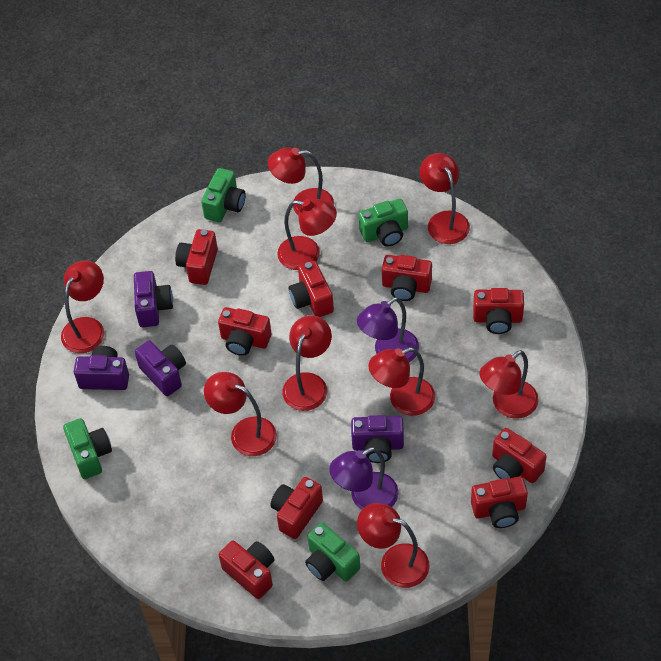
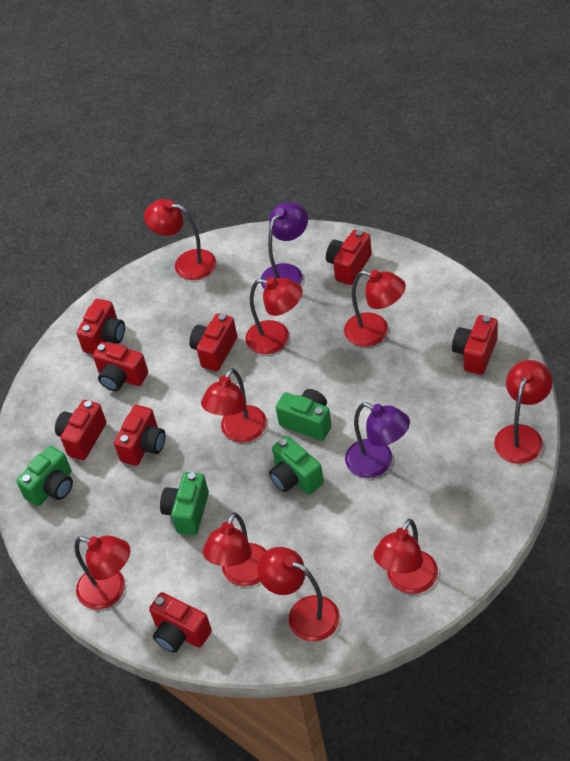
purple camera: 4 -> 0
red camera: 9 -> 8

